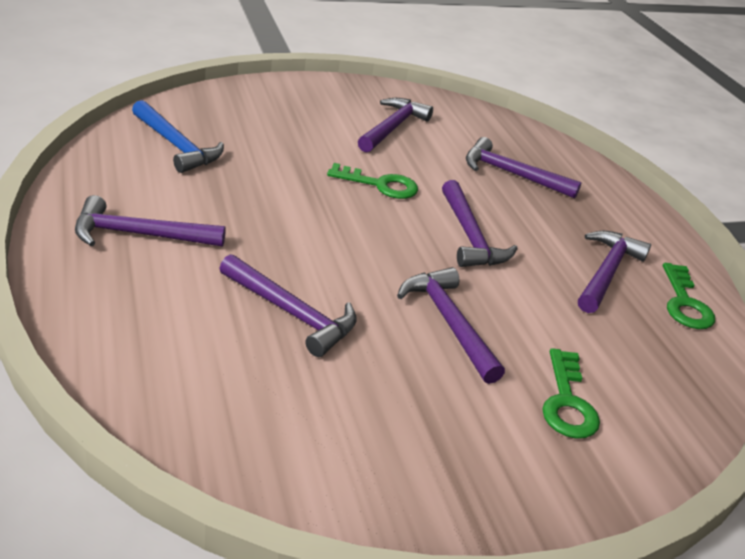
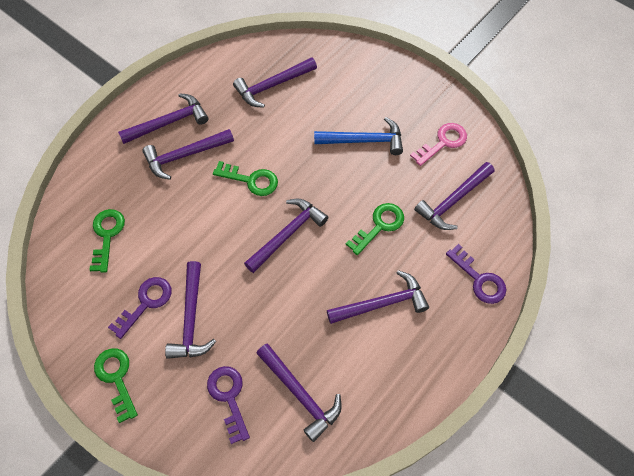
green key: 3 -> 4
pink key: 0 -> 1
purple hammer: 7 -> 8
purple key: 0 -> 3

